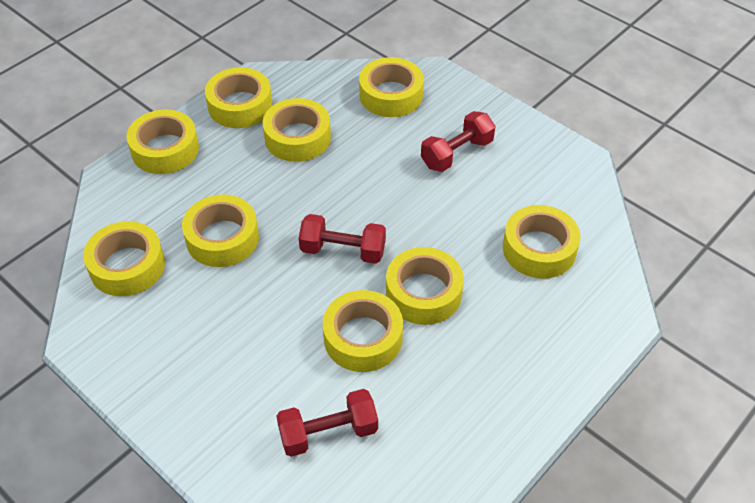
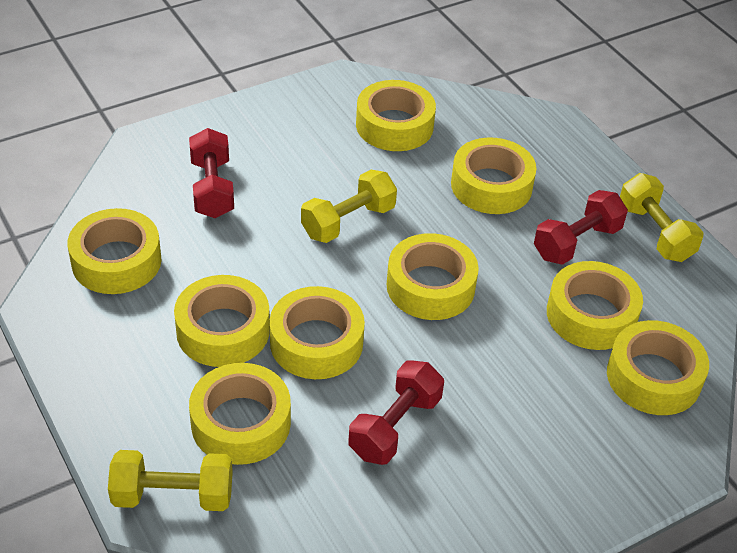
yellow dumbbell: 0 -> 3

